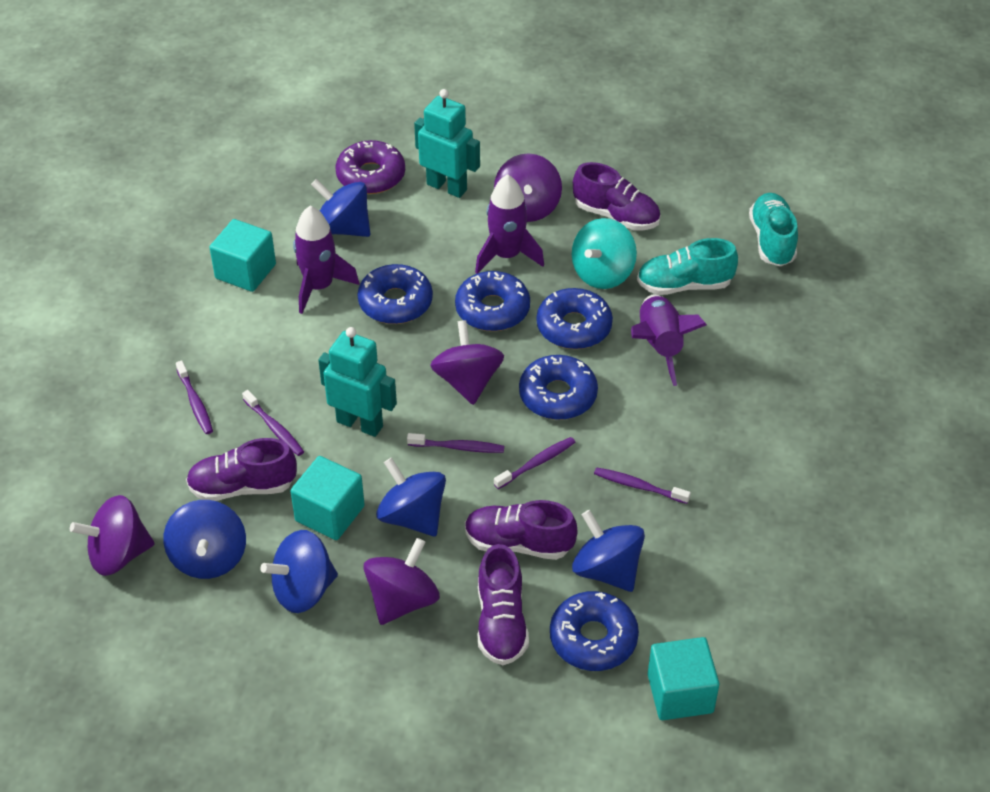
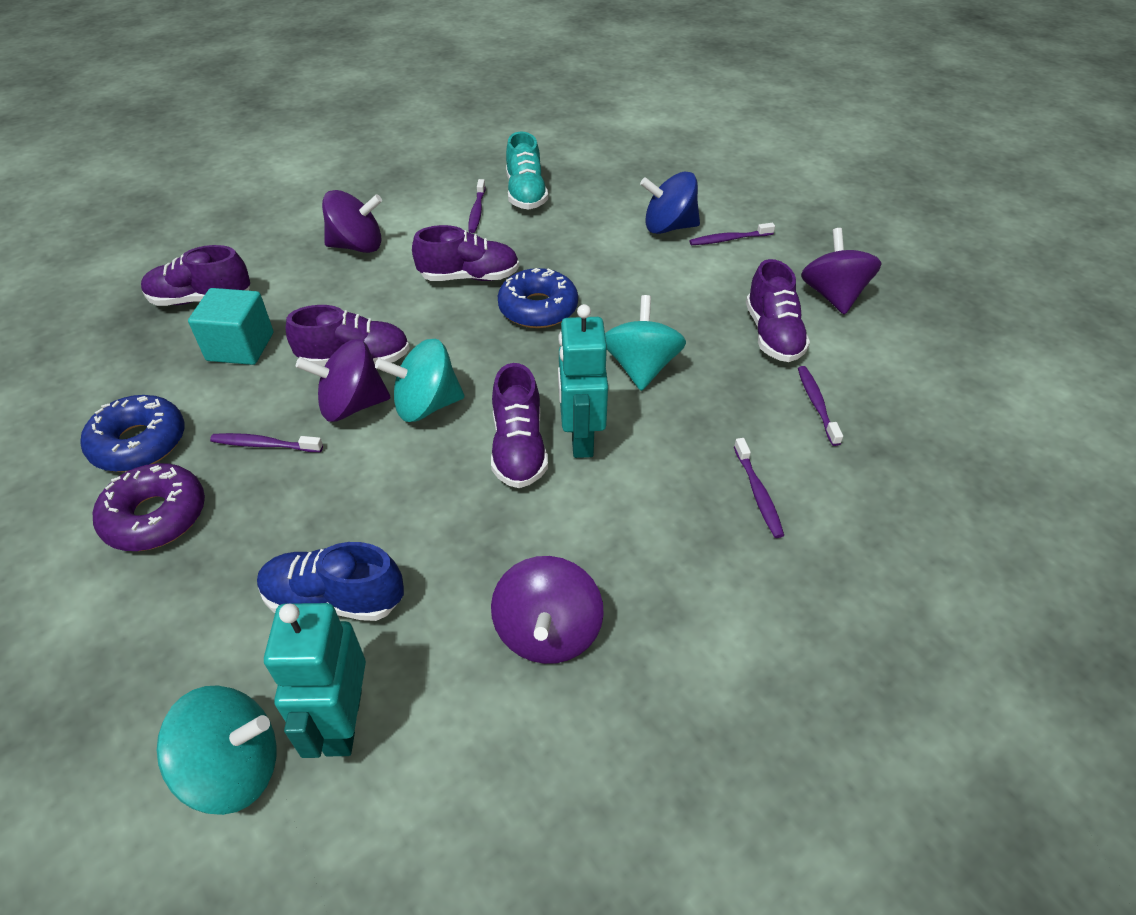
blue donut: 5 -> 2
blue shoe: 0 -> 1
blue spinning top: 5 -> 1
purple rocket: 3 -> 0
purple shoe: 4 -> 5
turquoise cube: 3 -> 1
turquoise shoe: 2 -> 1
turquoise spinning top: 1 -> 3

